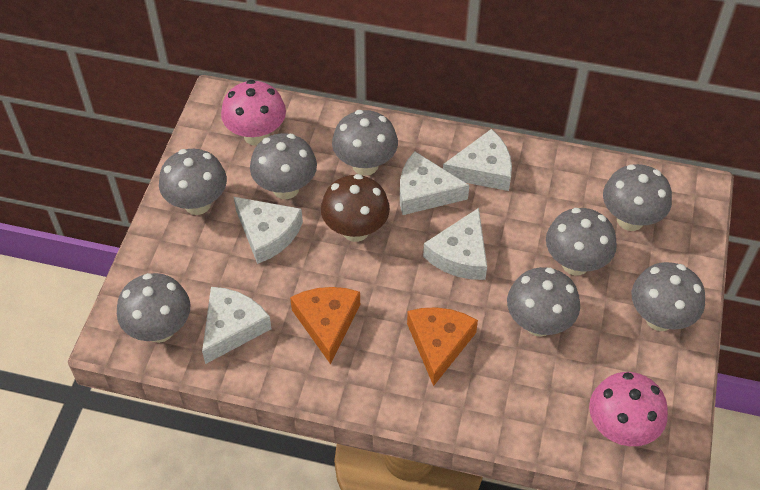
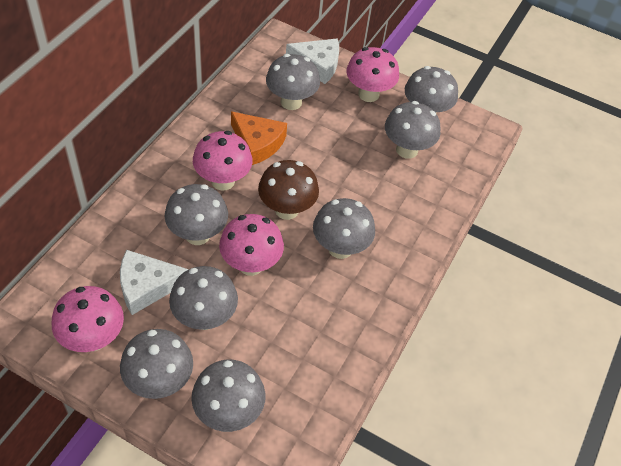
orange cheese: 2 -> 1
pink mushroom: 2 -> 4
white cheese: 5 -> 2

